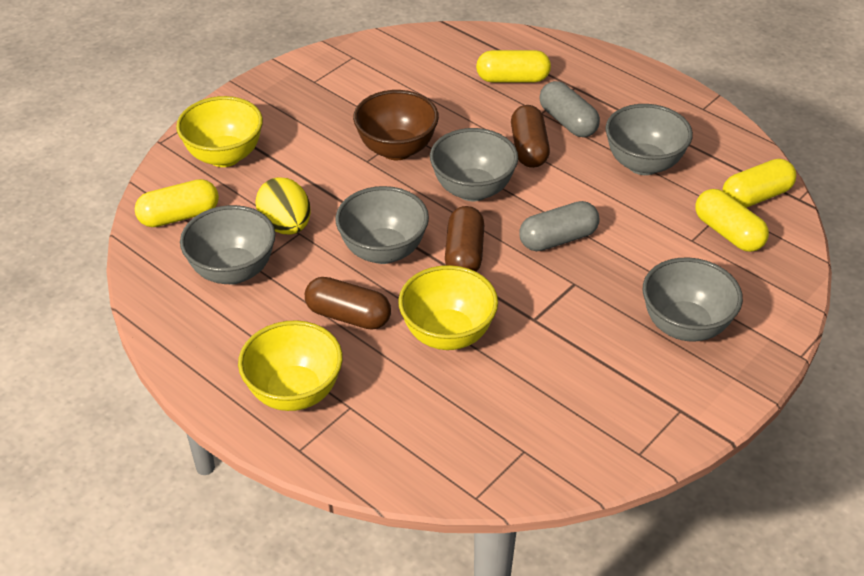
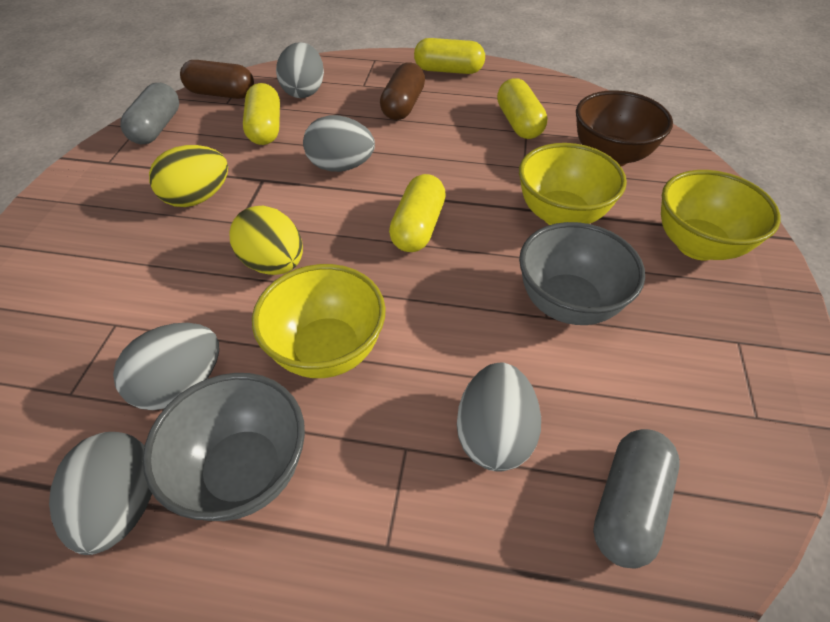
brown capsule: 3 -> 2
grey bowl: 5 -> 2
grey egg: 0 -> 5
yellow egg: 1 -> 2

